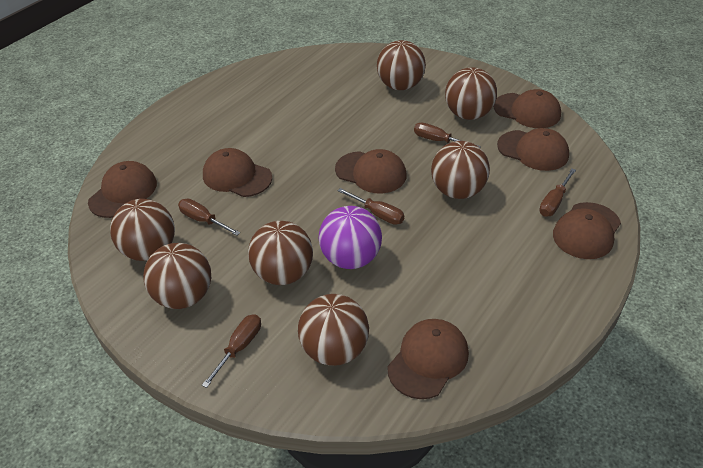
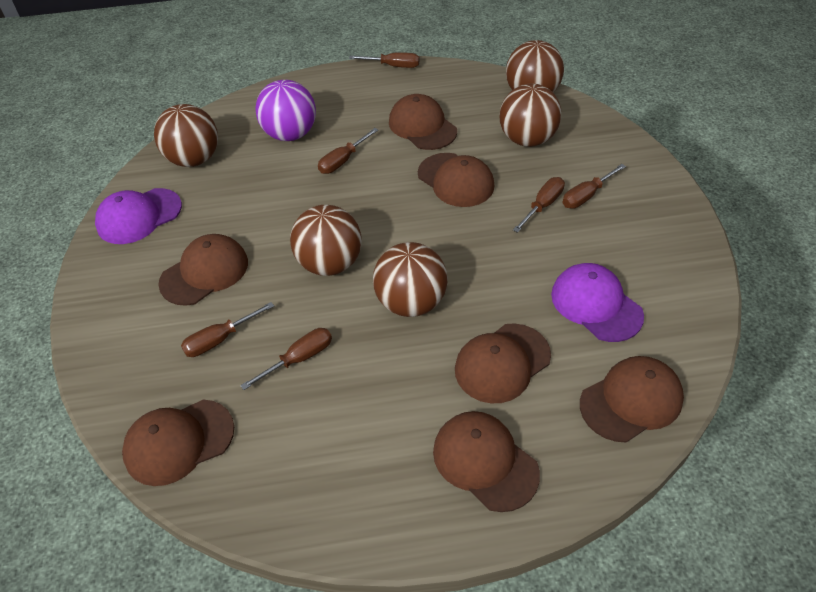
brown ball: 7 -> 5
brown screwdriver: 5 -> 6
purple cap: 0 -> 2

